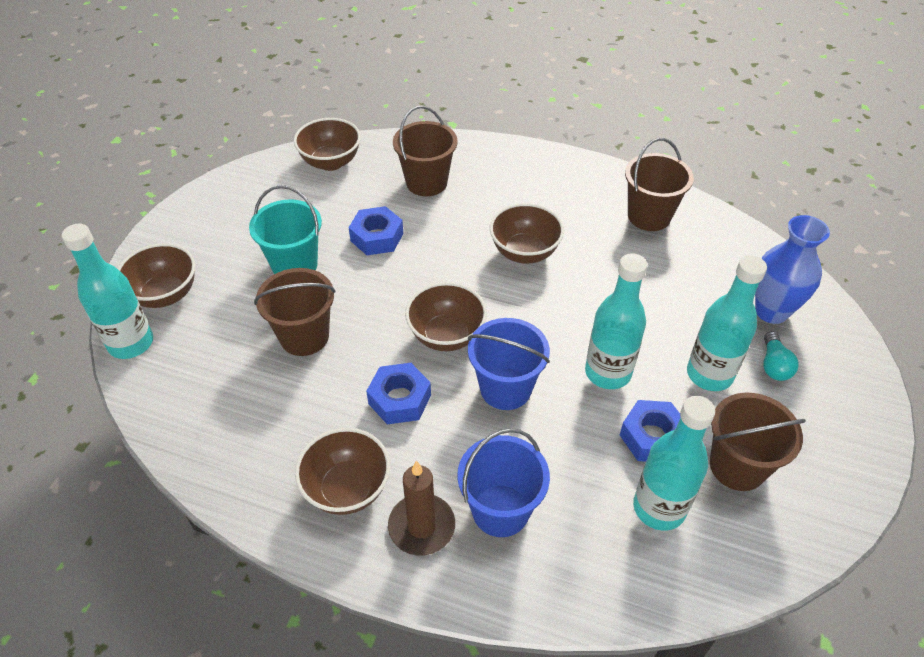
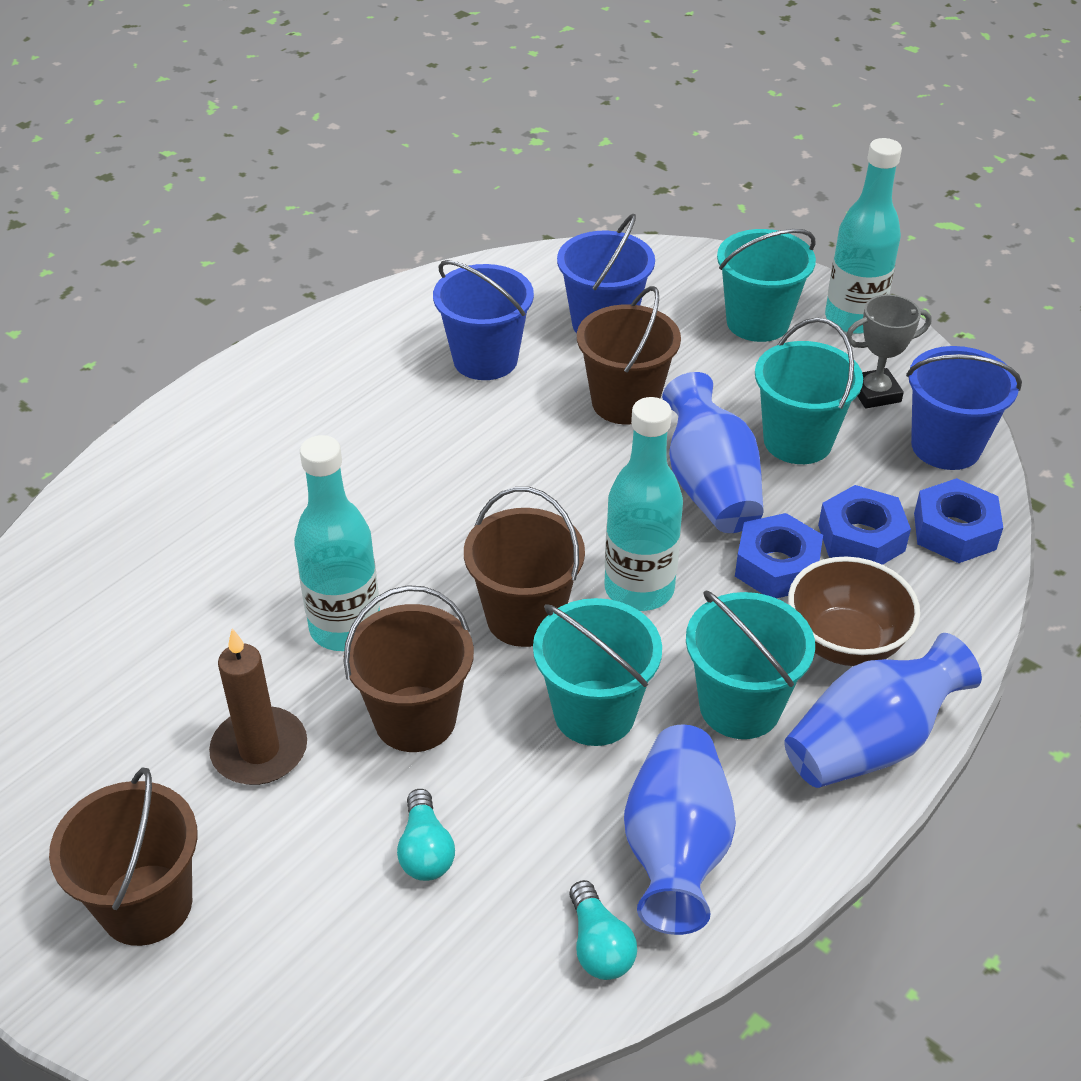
blue bucket: 2 -> 3
blue vase: 1 -> 3
brown bowl: 5 -> 1
grey trophy: 0 -> 1
turquoise bottle: 4 -> 3
turquoise bucket: 1 -> 4
turquoise light bulb: 1 -> 2

